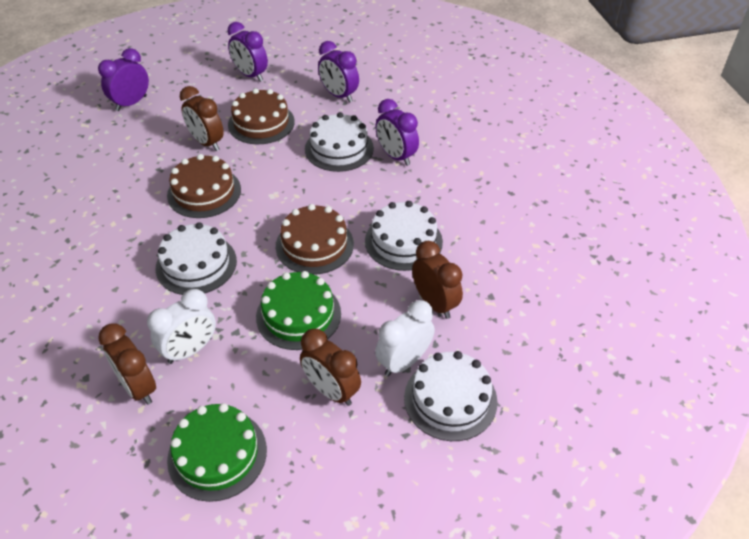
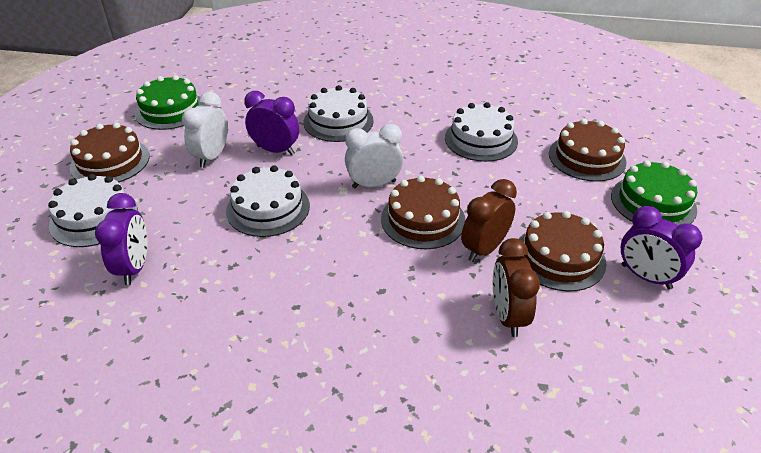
brown cake: 3 -> 4
brown clock: 4 -> 2
purple clock: 4 -> 3

